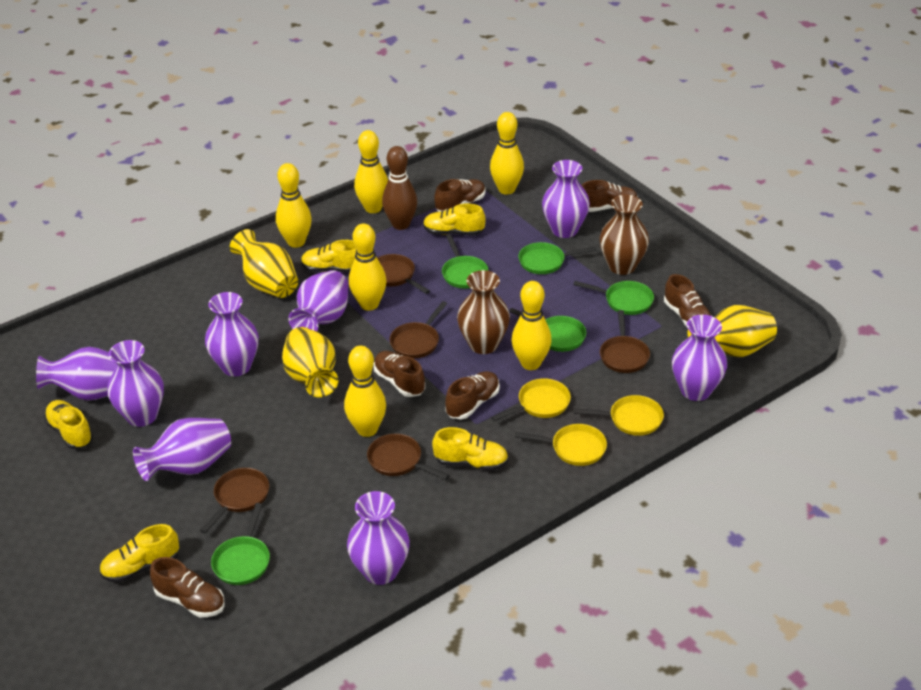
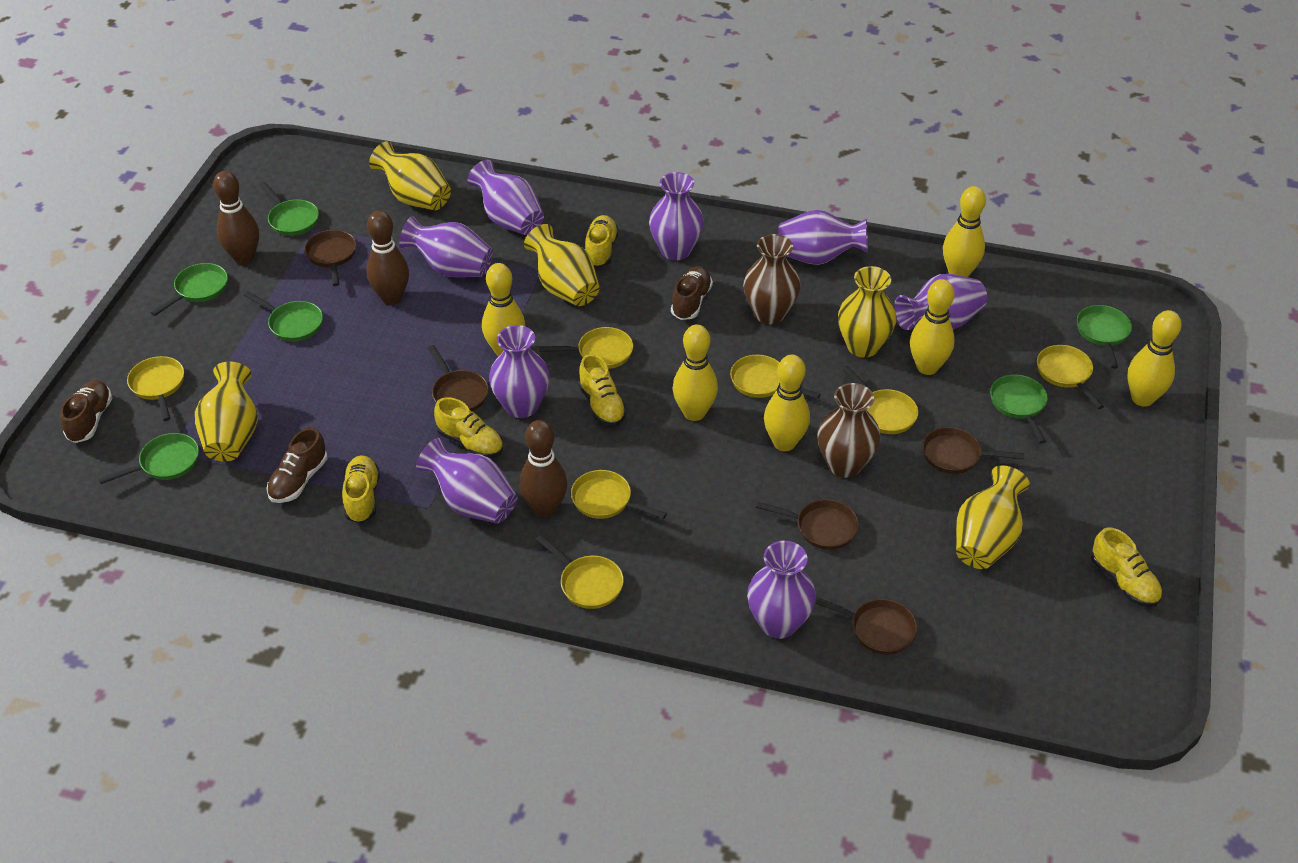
brown bowling pin: 1 -> 3
brown shoe: 6 -> 3
green pan: 5 -> 6
yellow pan: 3 -> 7
yellow vase: 3 -> 5

